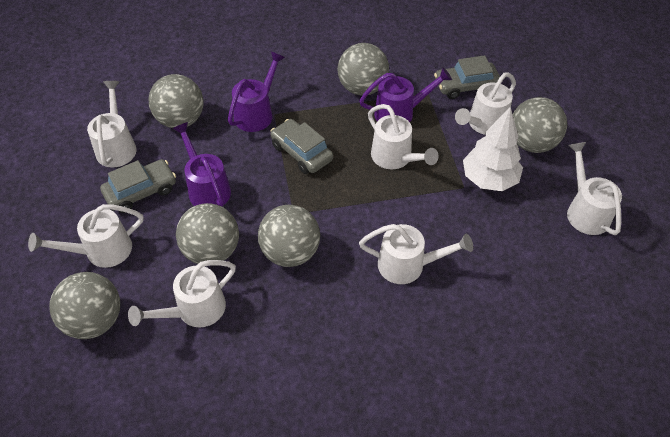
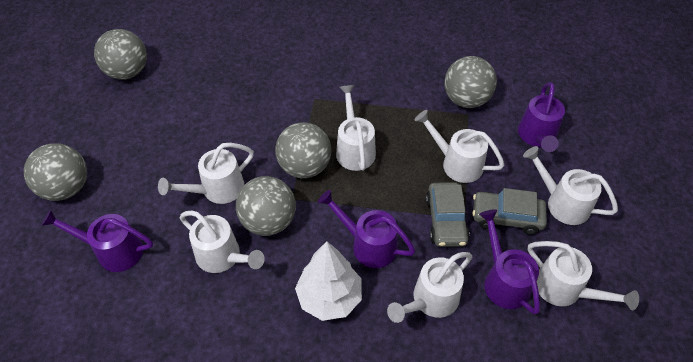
grey ball: 6 -> 5
grey car: 3 -> 2
purple watering can: 3 -> 4

